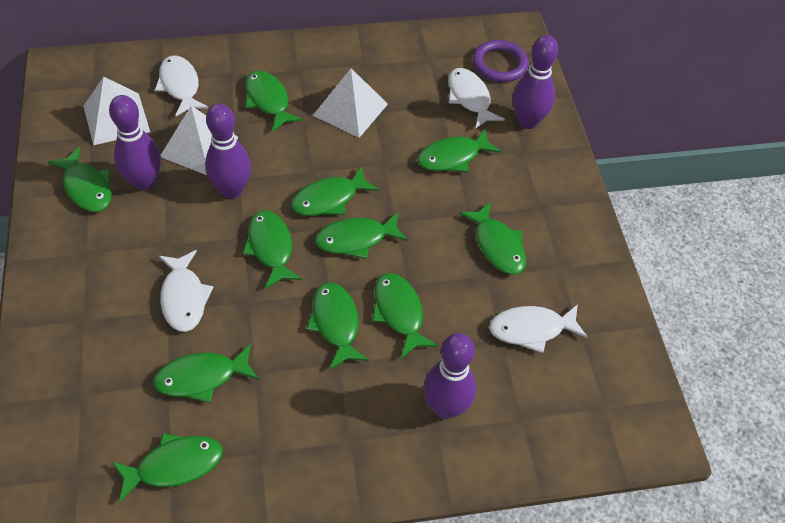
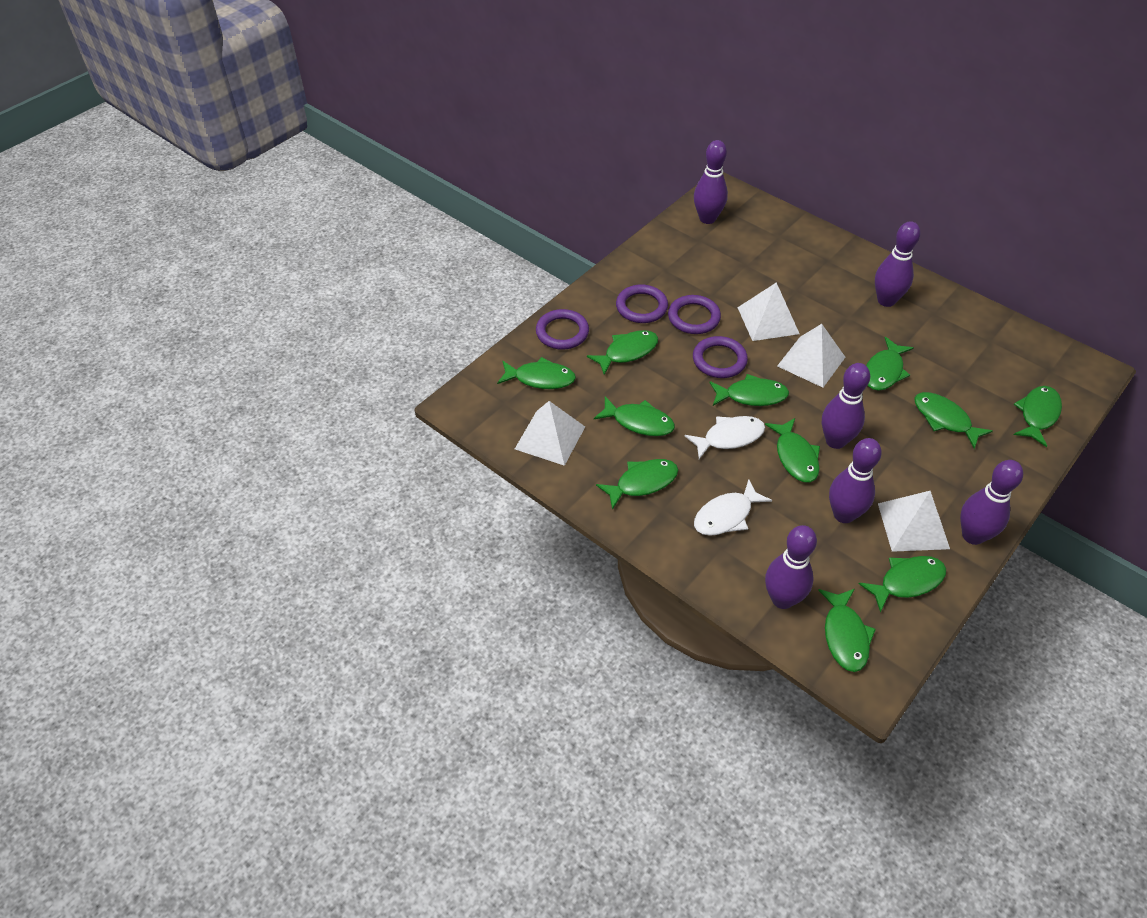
purple bowling pin: 4 -> 6
purple ring: 1 -> 4
white fish: 4 -> 2
white pyramid: 3 -> 4

